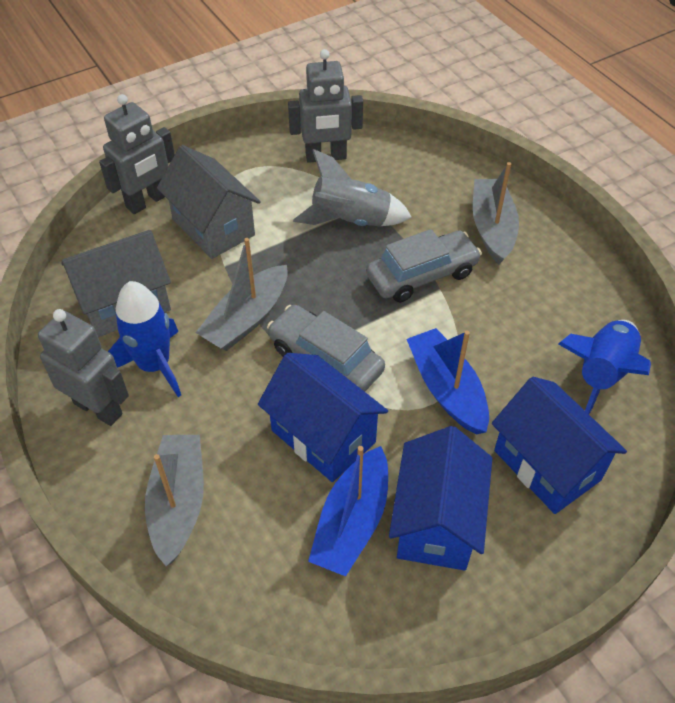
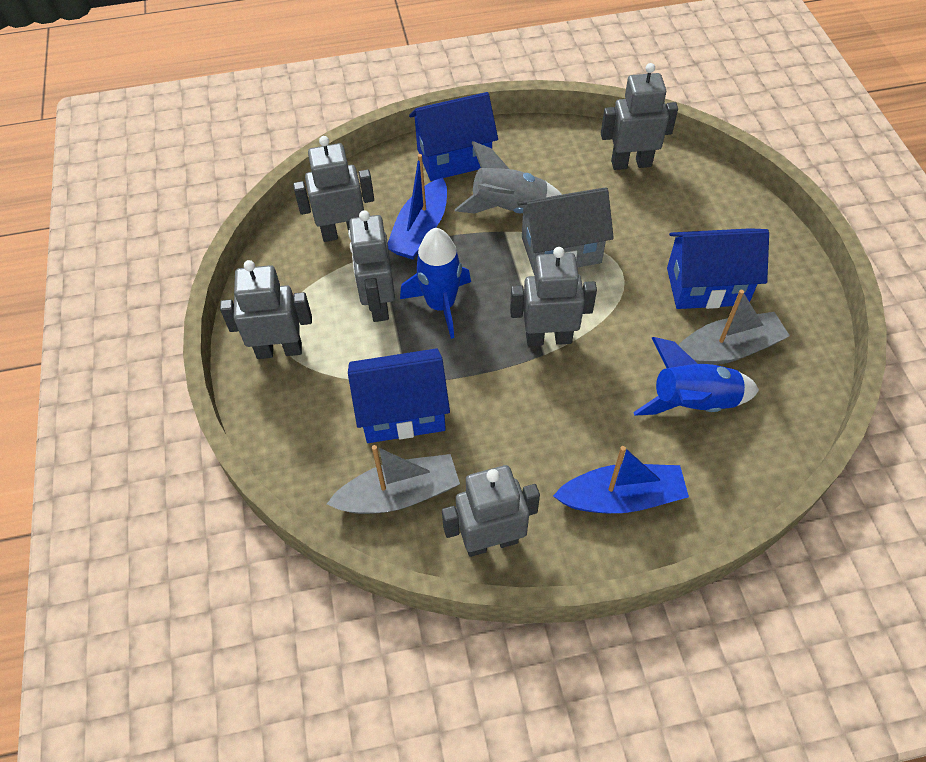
grey boat: 3 -> 2
grey car: 2 -> 0
grey house: 2 -> 1
grey robot: 3 -> 6

